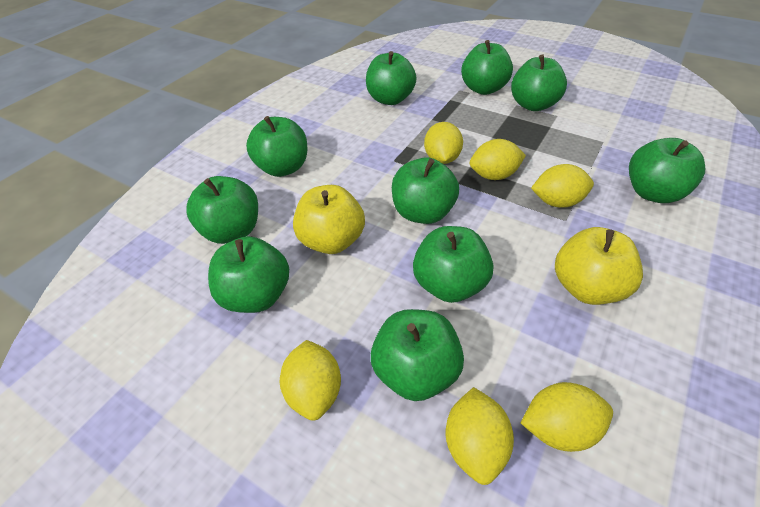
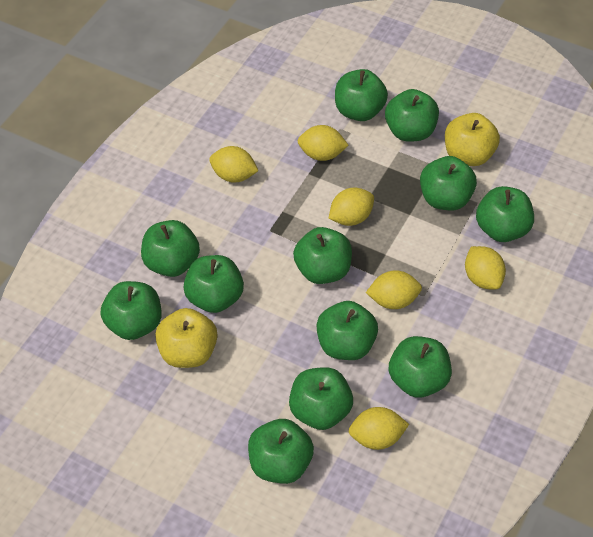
green apple: 10 -> 12

